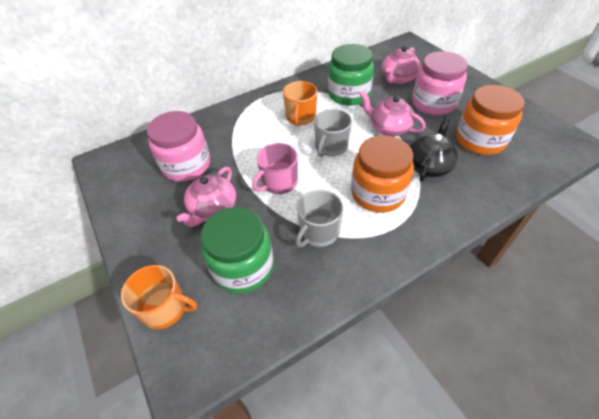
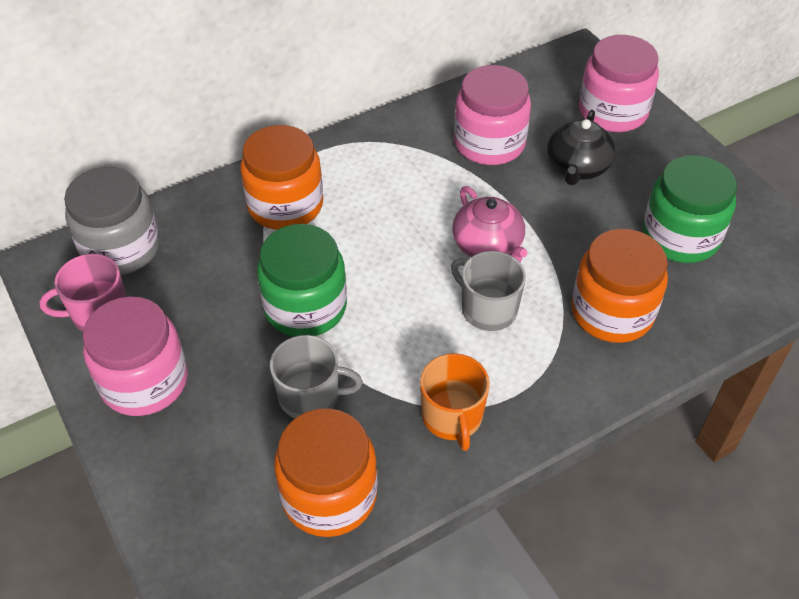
grey jar: 0 -> 1
orange jar: 2 -> 3
orange mug: 2 -> 1
pink jar: 2 -> 3
pink teapot: 3 -> 1

